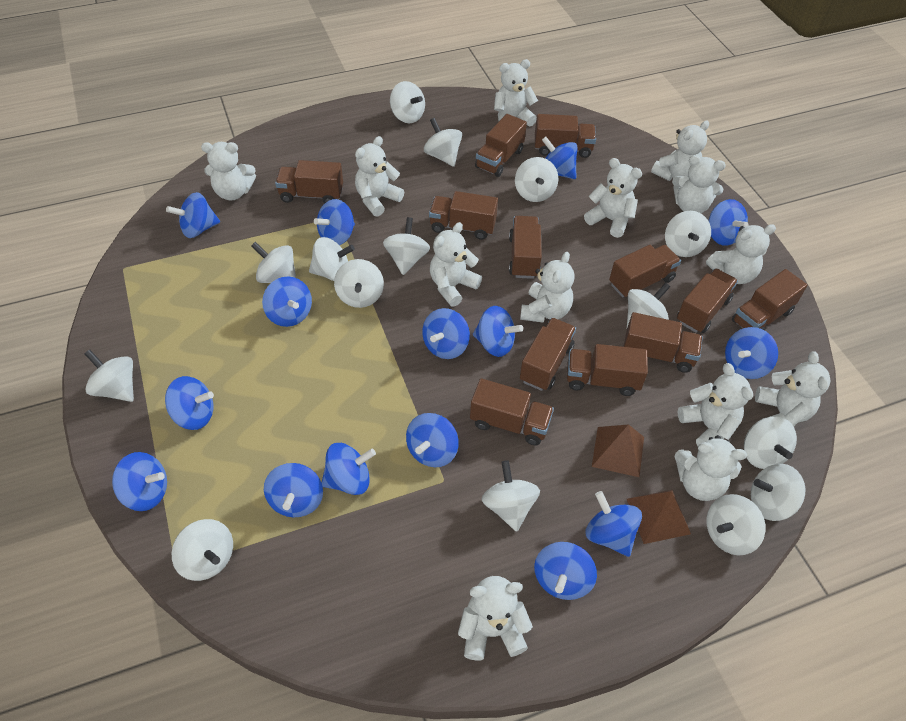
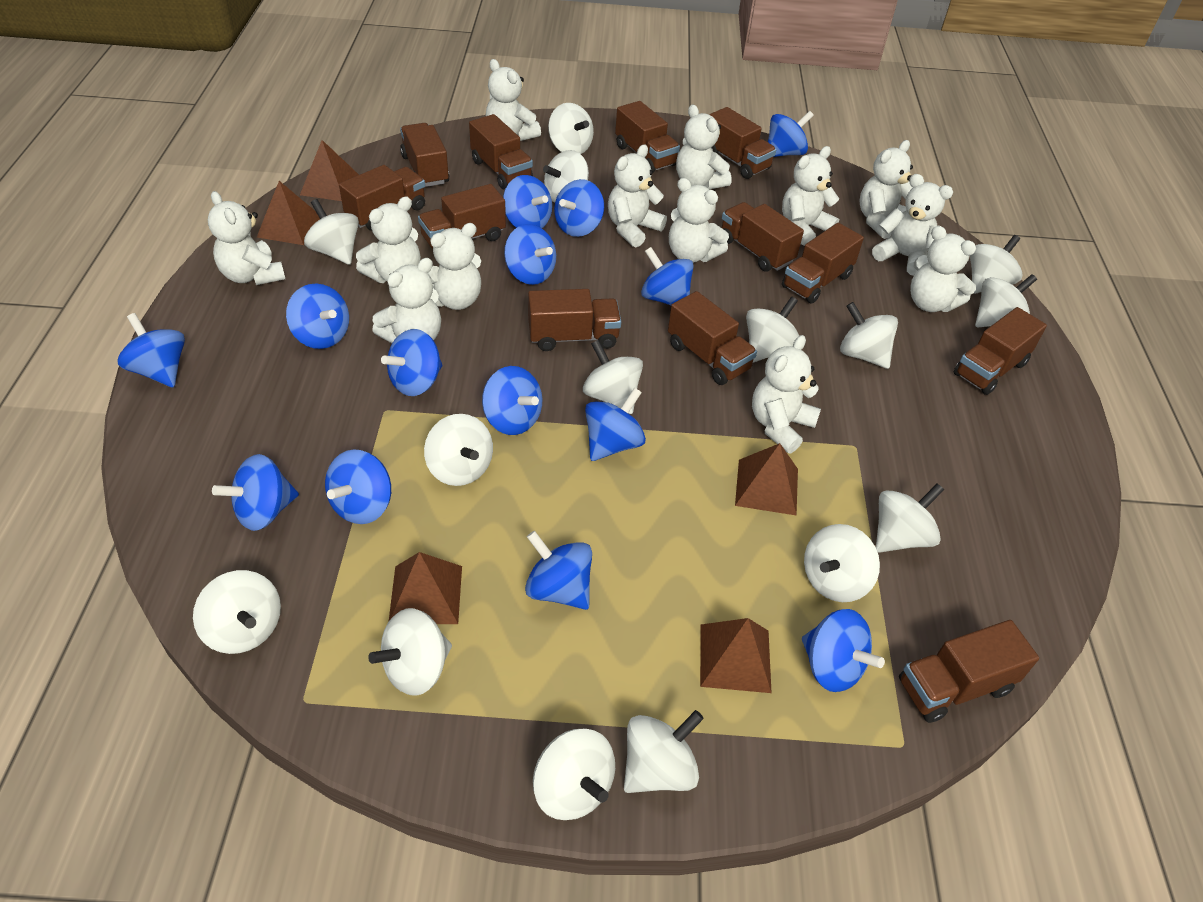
blue spinning top: 15 -> 14
brown pyramid: 2 -> 5

